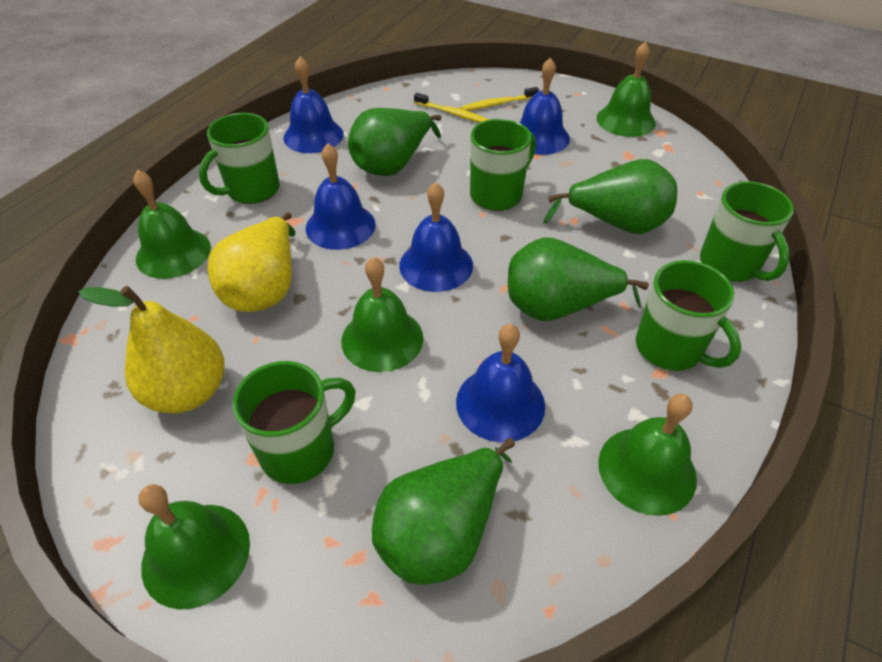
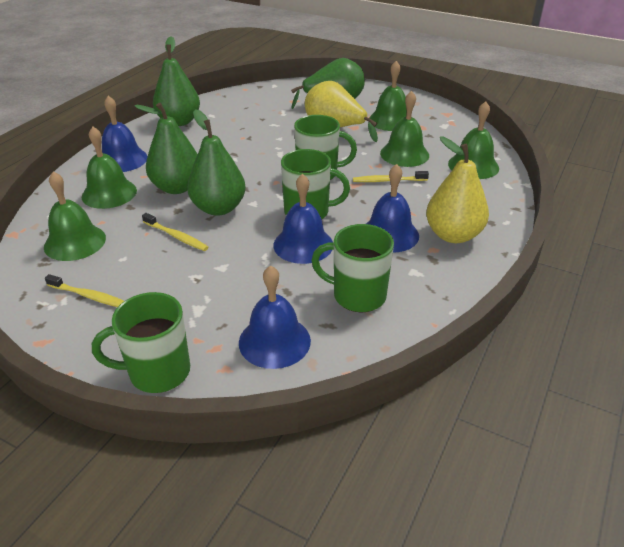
blue bell: 5 -> 4
green mug: 5 -> 4
yellow toothbrush: 2 -> 3

